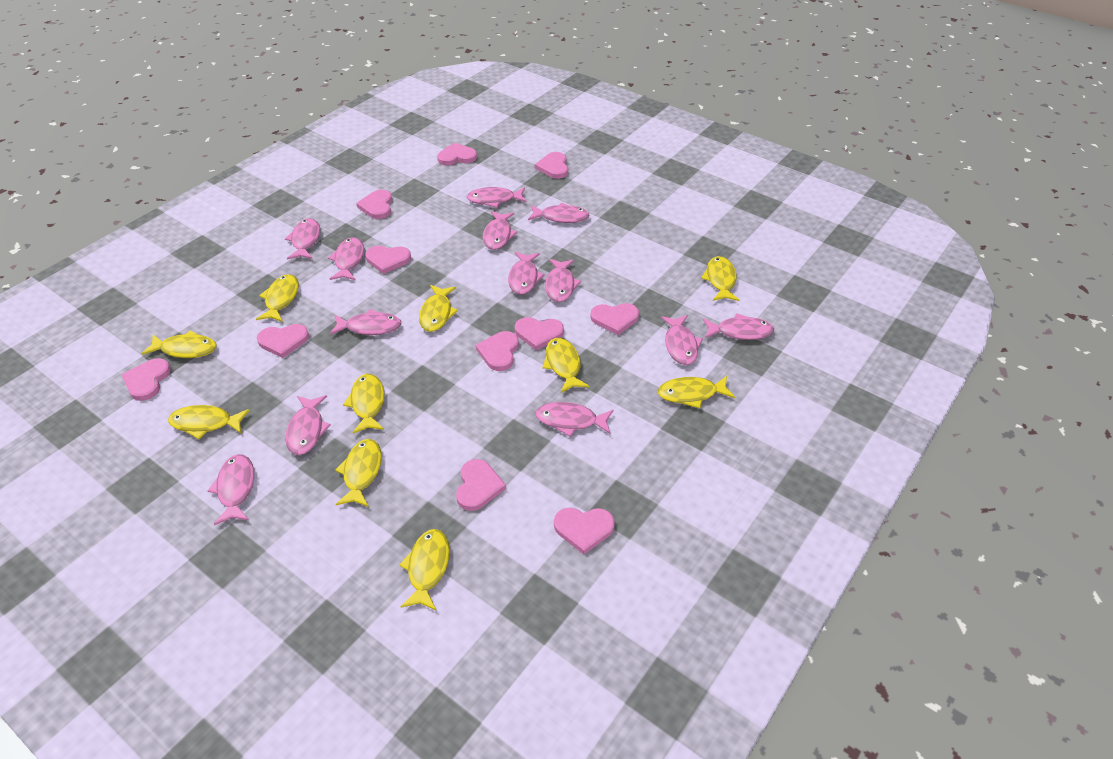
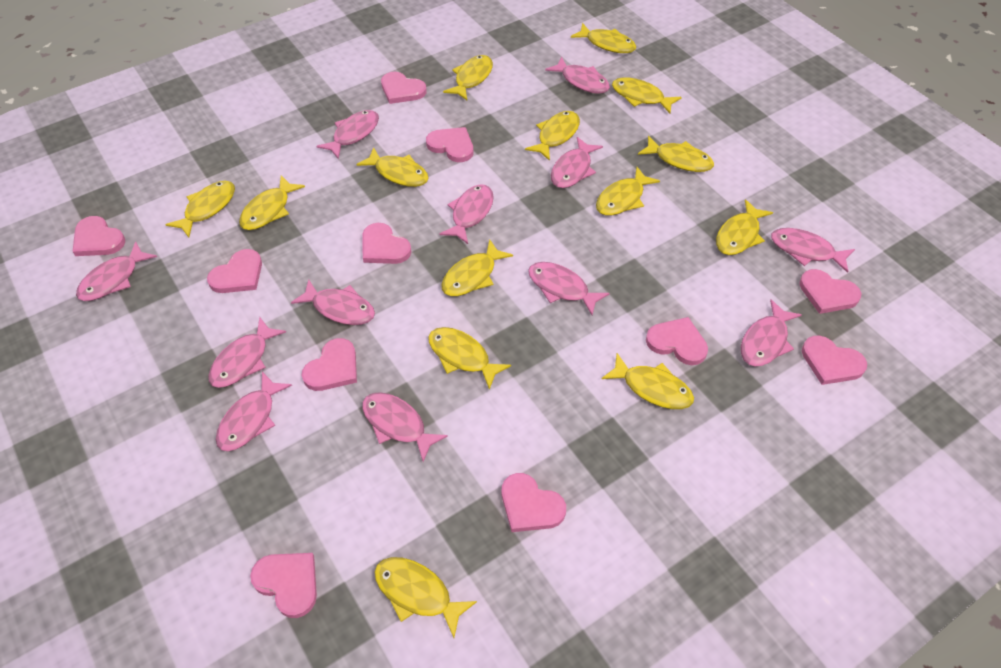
pink fish: 13 -> 12
yellow fish: 10 -> 14

